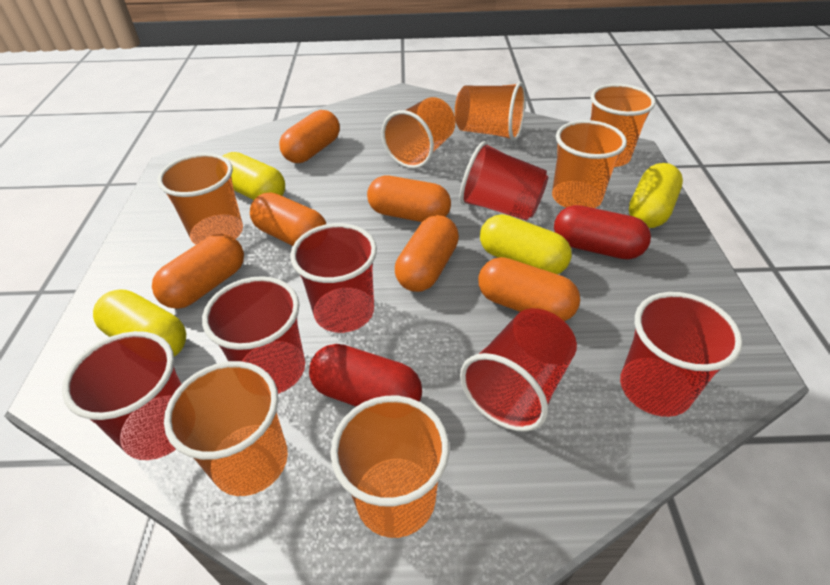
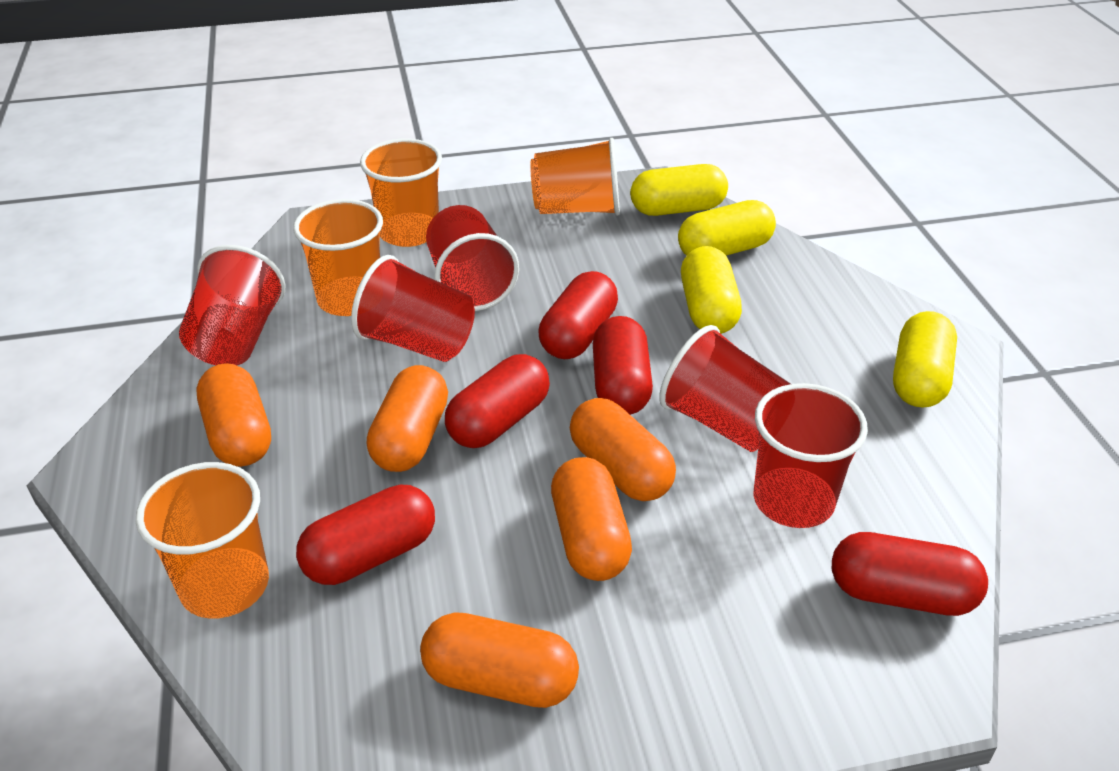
orange capsule: 6 -> 5
orange cup: 7 -> 4
red capsule: 2 -> 5
red cup: 6 -> 5

